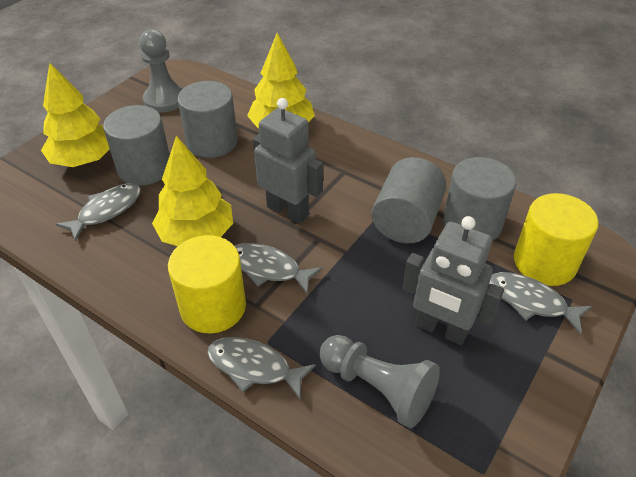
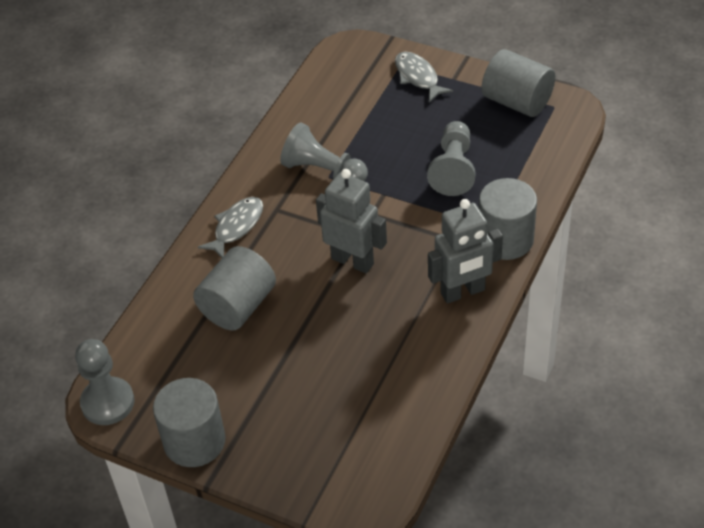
grey fish: 4 -> 2
grey pawn: 2 -> 3
yellow cylinder: 2 -> 0
yellow tree: 3 -> 0

